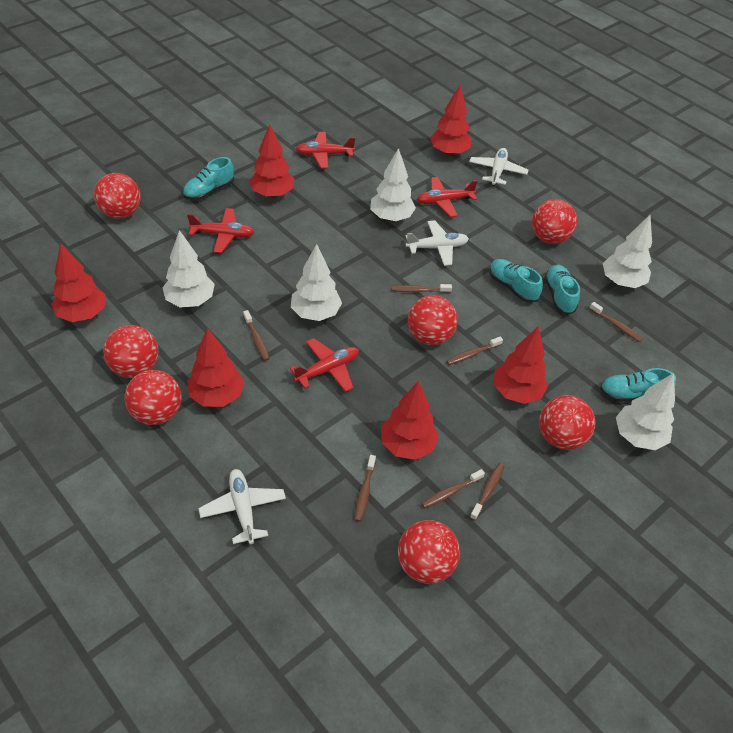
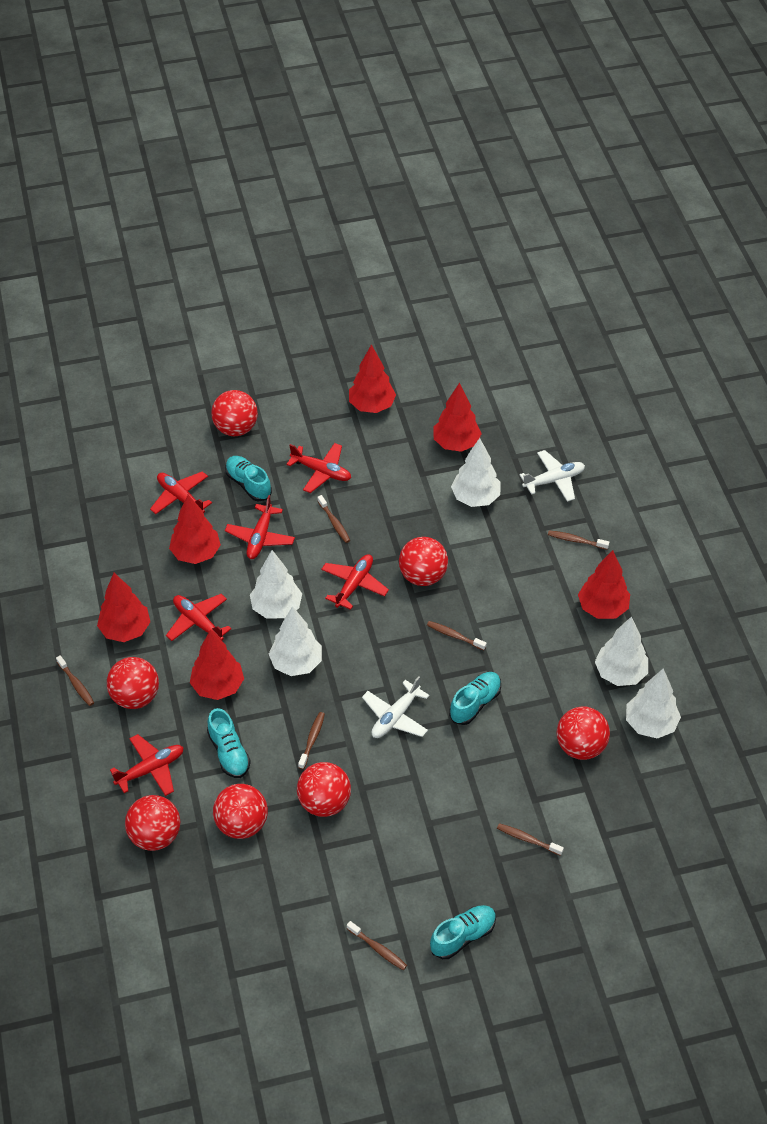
red plane: 4 -> 6
white plane: 3 -> 2

